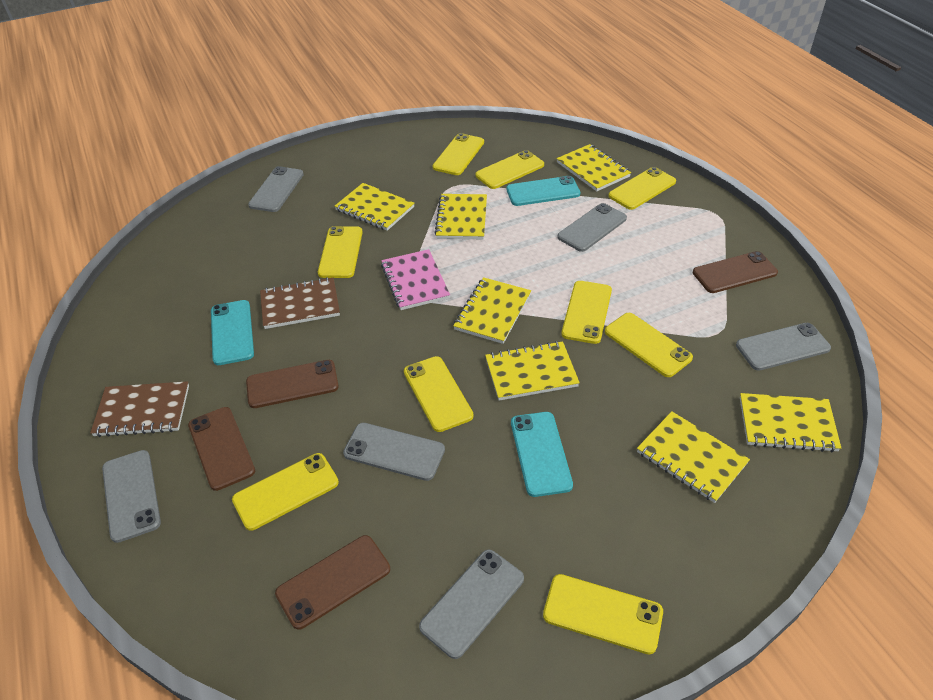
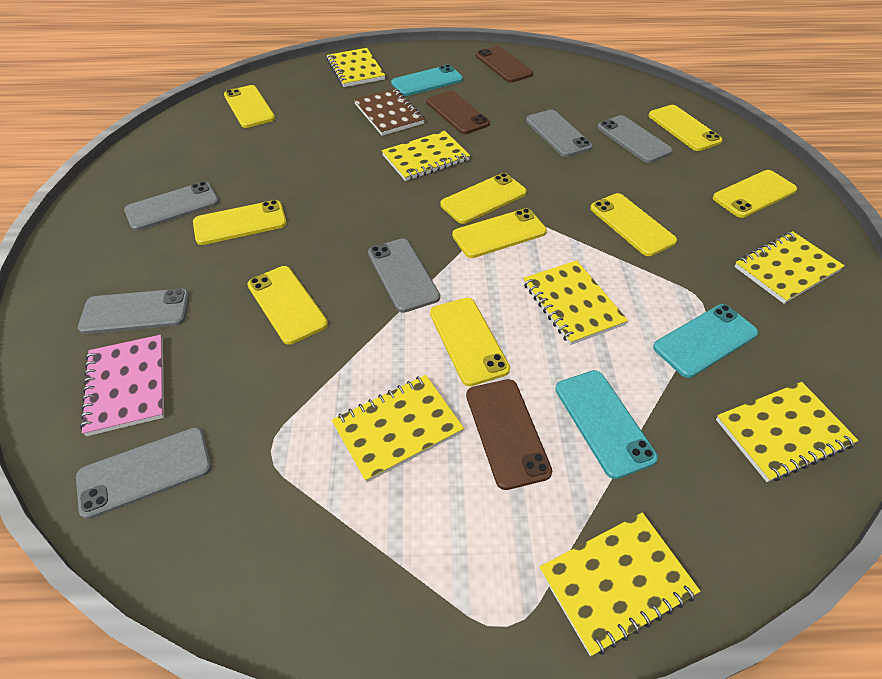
brown notebook: 2 -> 1
brown phone: 4 -> 3

